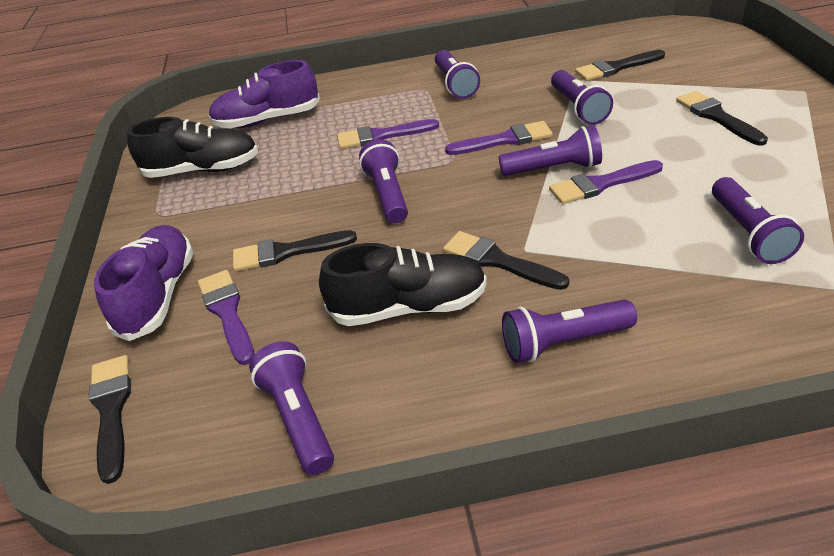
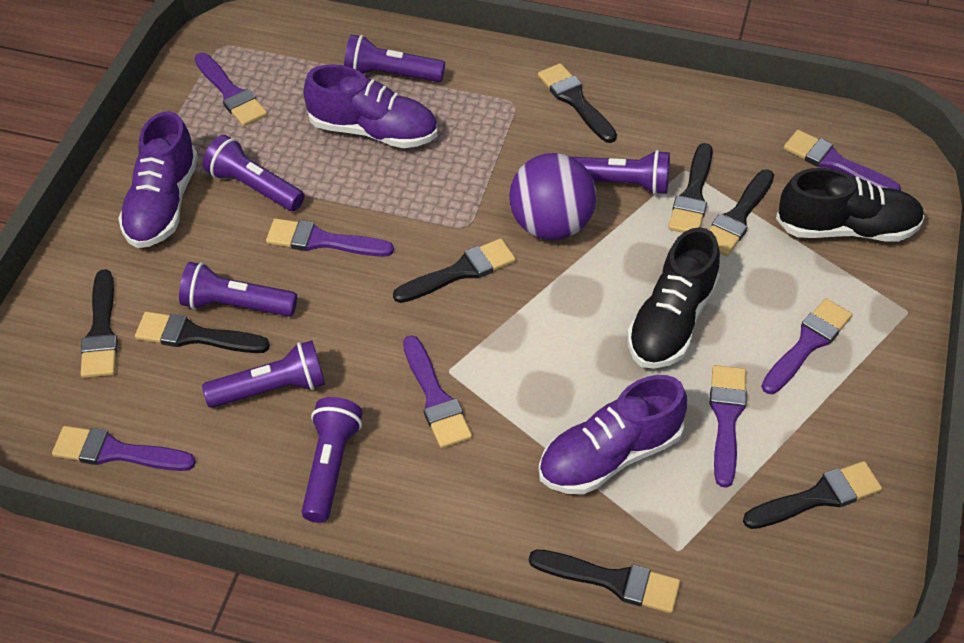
black brush: 5 -> 8
purple ball: 0 -> 1
purple brush: 4 -> 7
purple flashlight: 7 -> 6
purple shoe: 2 -> 3

